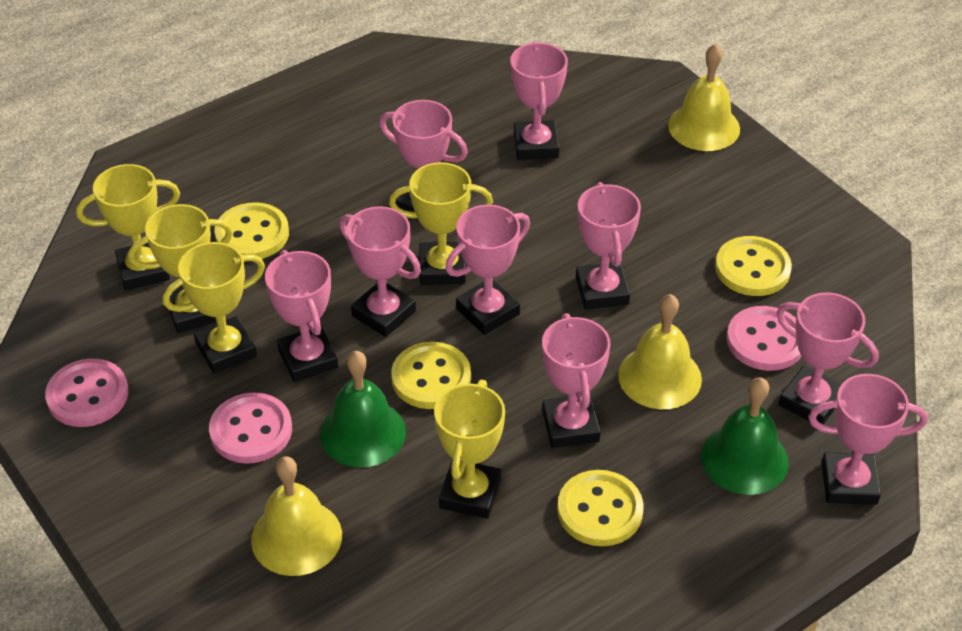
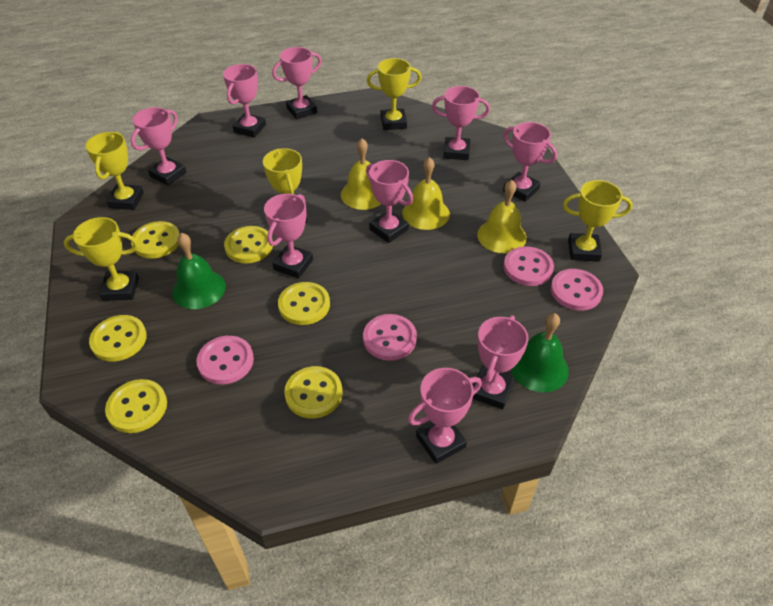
pink button: 3 -> 4
yellow button: 4 -> 6

